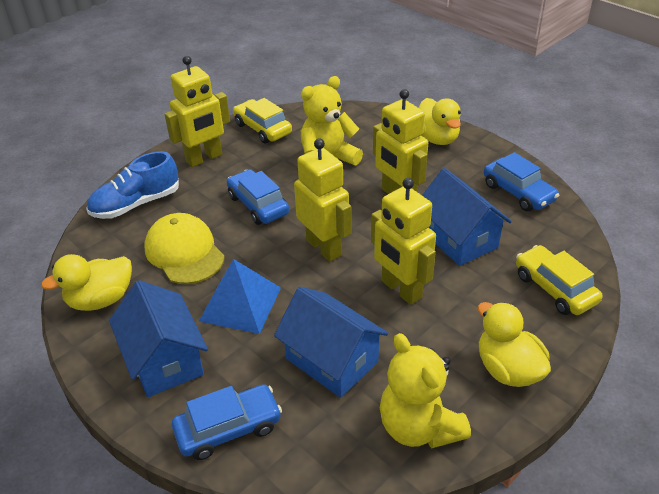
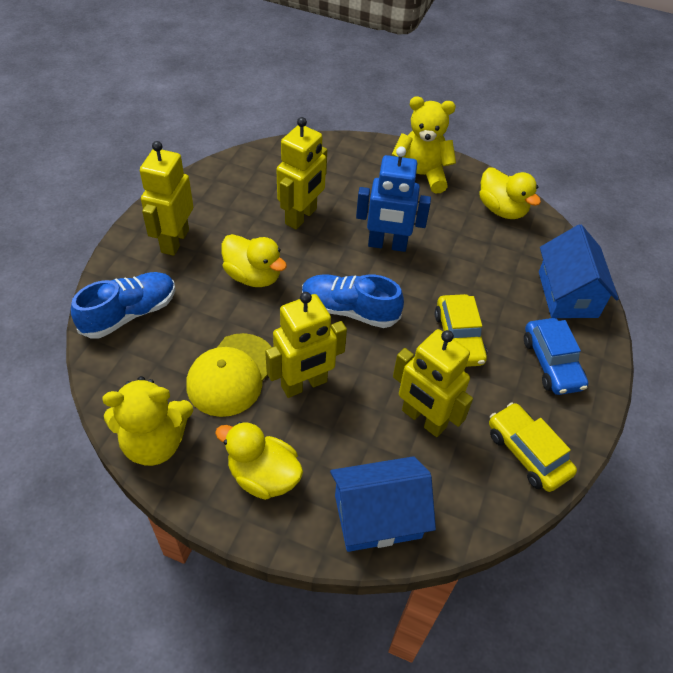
blue car: 3 -> 1
blue house: 3 -> 2
blue pyramid: 1 -> 0
blue robot: 0 -> 1
blue shoe: 1 -> 2

